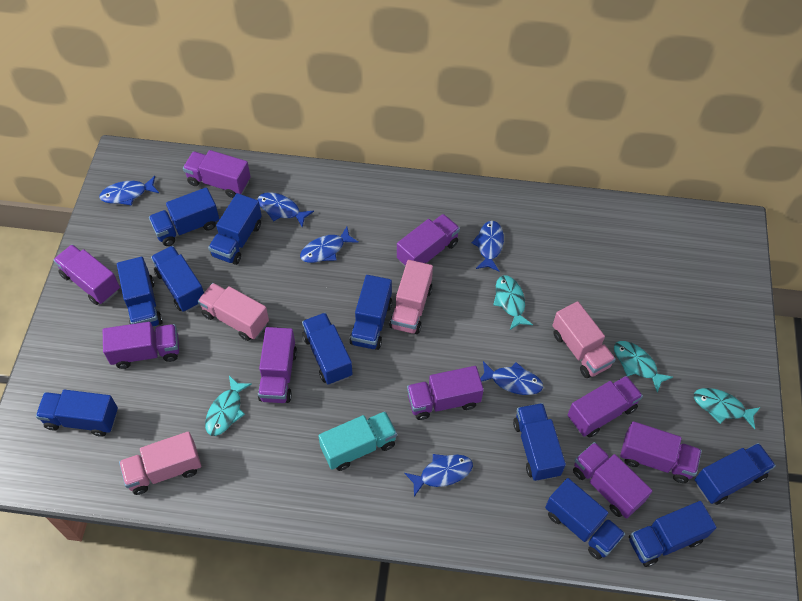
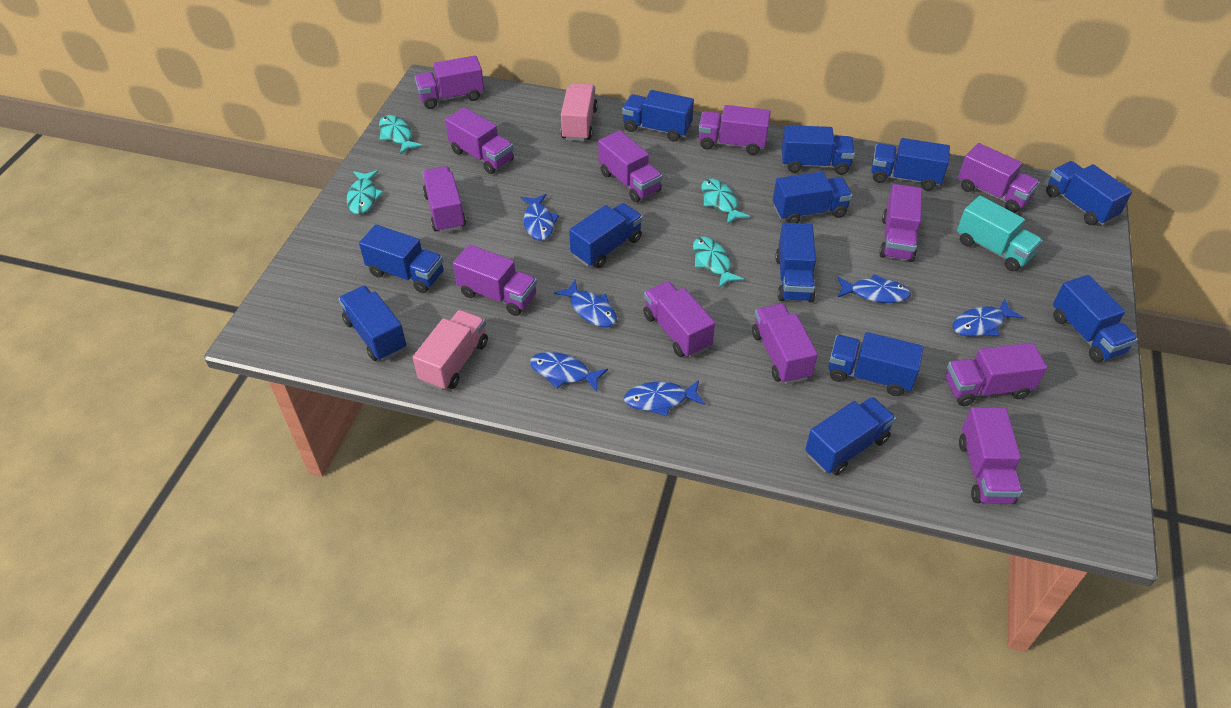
blue truck: 11 -> 12
pink truck: 4 -> 2
purple truck: 9 -> 12

